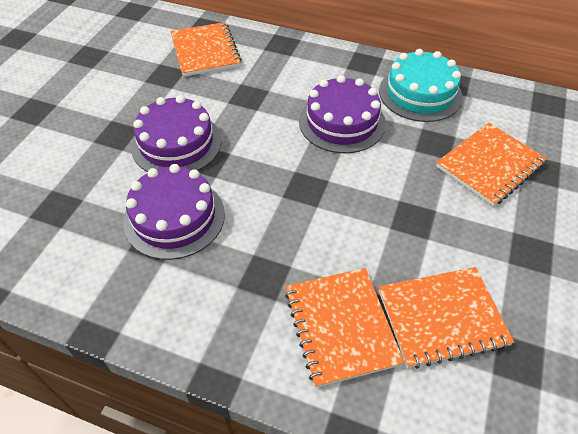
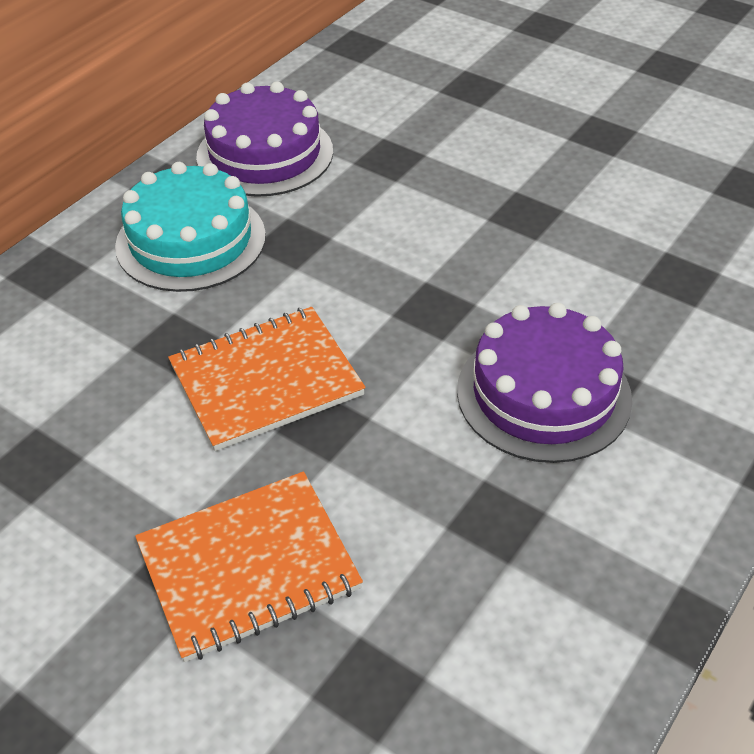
orange notebook: 4 -> 2
purple cake: 3 -> 2

